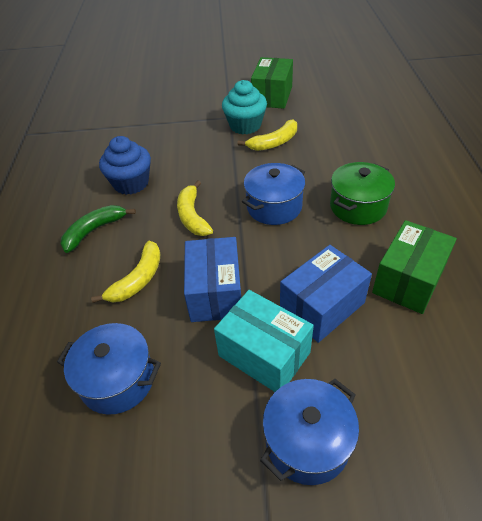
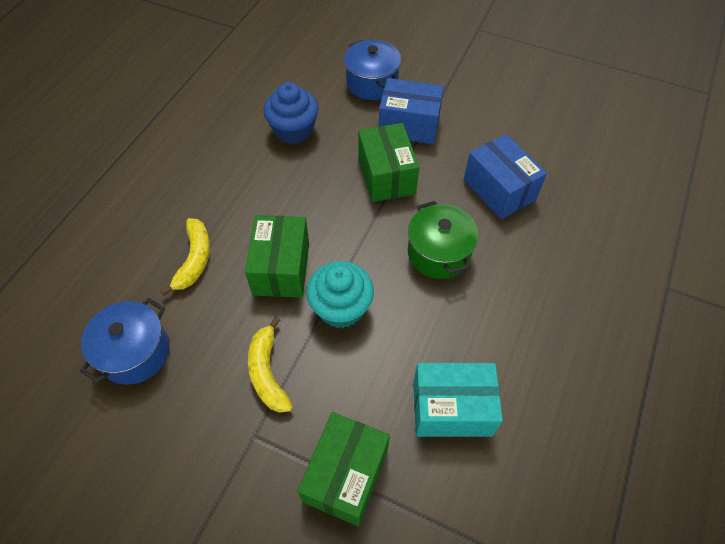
blue pot: 3 -> 2
green banana: 1 -> 0
green box: 2 -> 3
yellow banana: 3 -> 2

